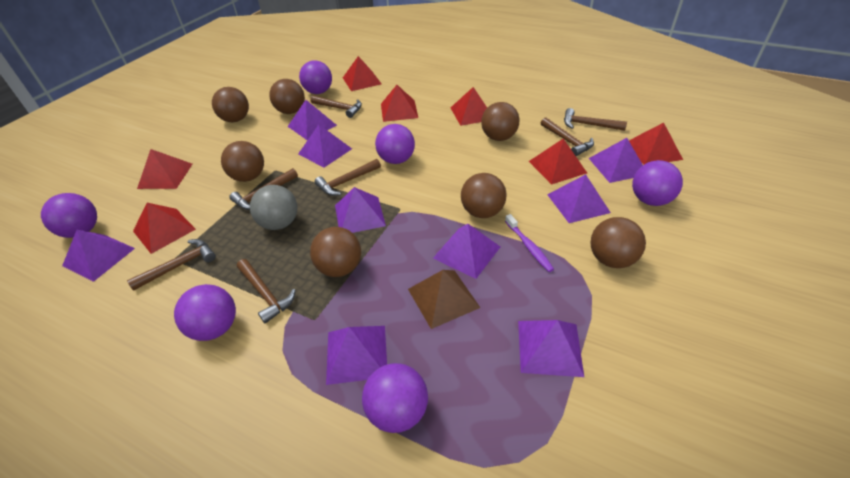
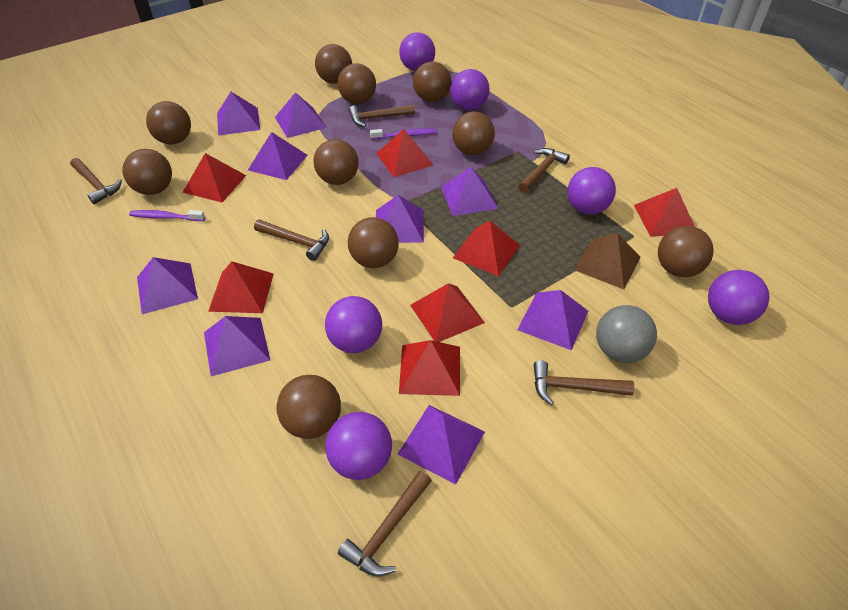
brown ball: 7 -> 10
brown hammer: 7 -> 6
purple toothbrush: 1 -> 2

